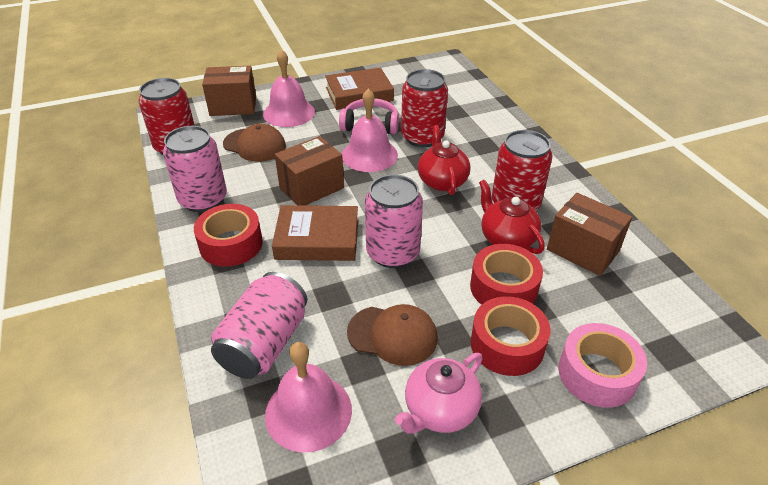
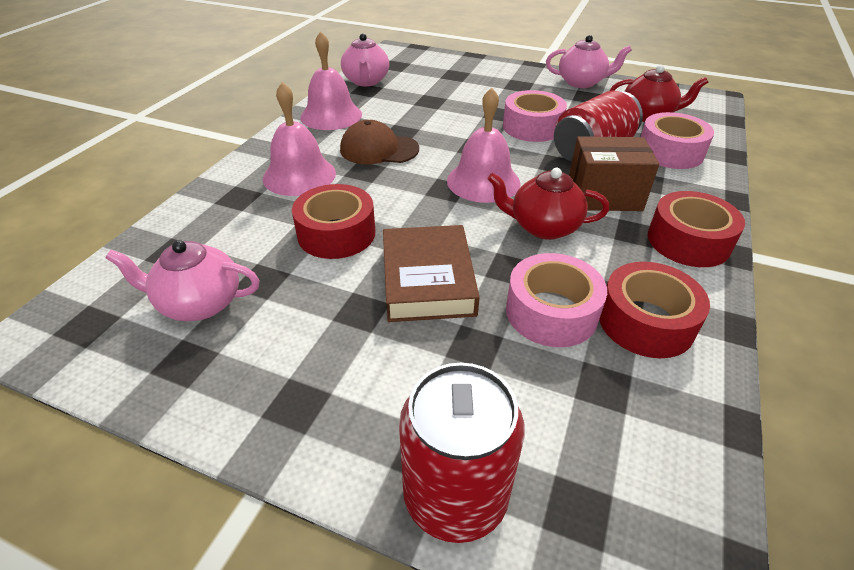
brown book: 2 -> 1
brown box: 3 -> 1
brown cap: 2 -> 1
pink can: 3 -> 0
pink headphones: 1 -> 0
pink tape: 1 -> 3
pink teapot: 1 -> 3
red can: 3 -> 2

